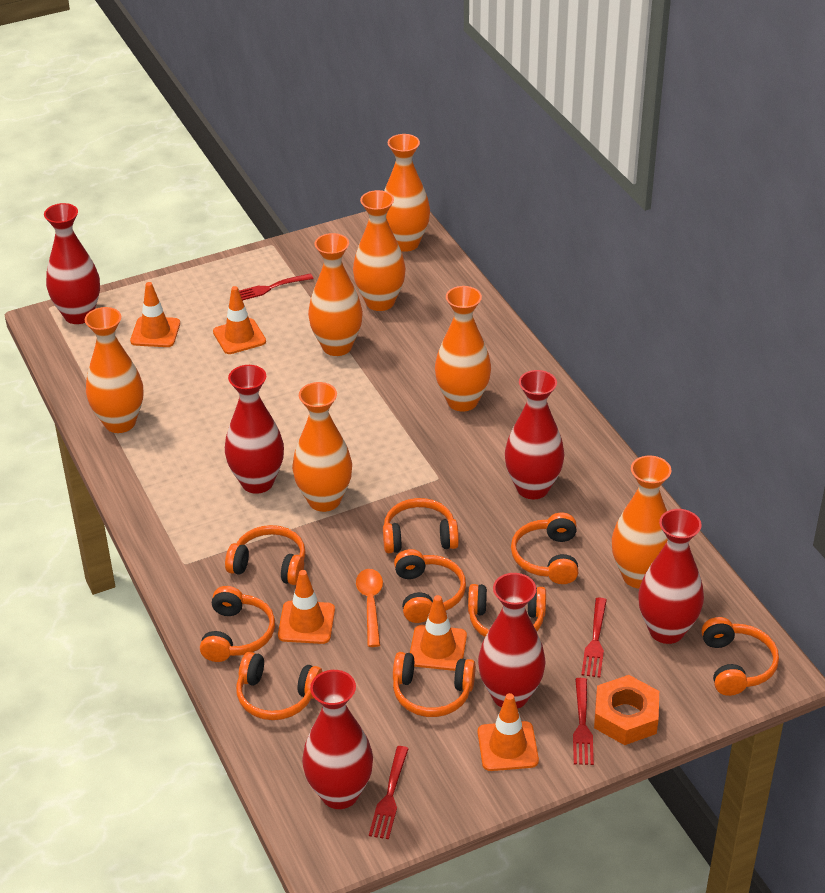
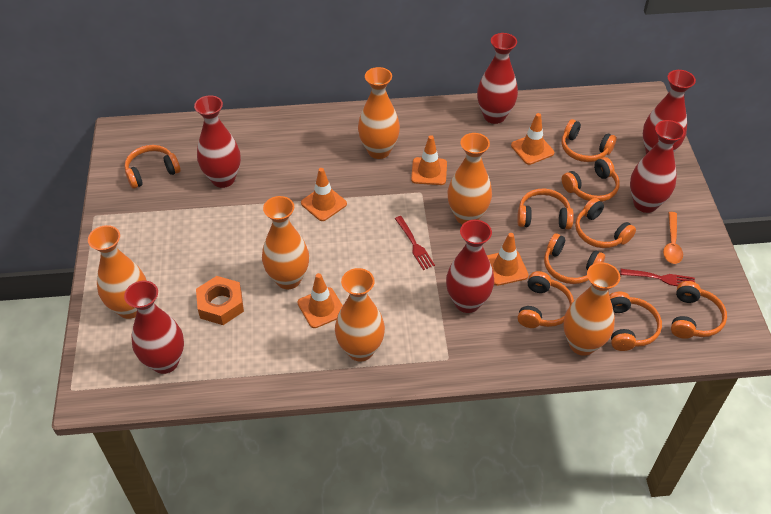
orange vase: 7 -> 6
red fork: 4 -> 2

